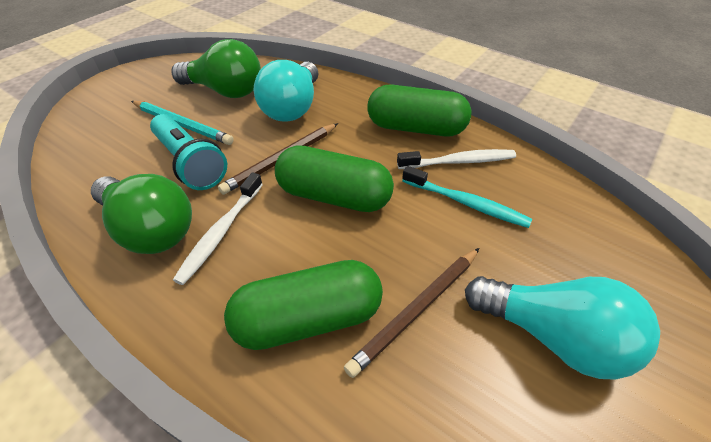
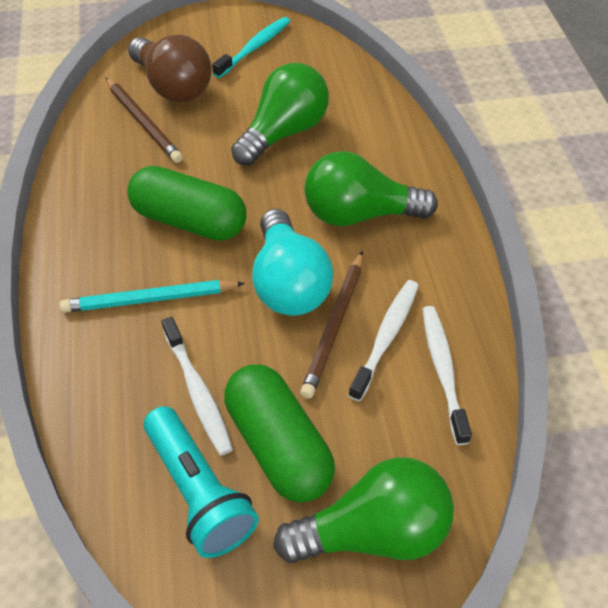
brown light bulb: 0 -> 1
green capsule: 3 -> 2
green light bulb: 2 -> 3
turquoise light bulb: 2 -> 1
white toothbrush: 2 -> 3

